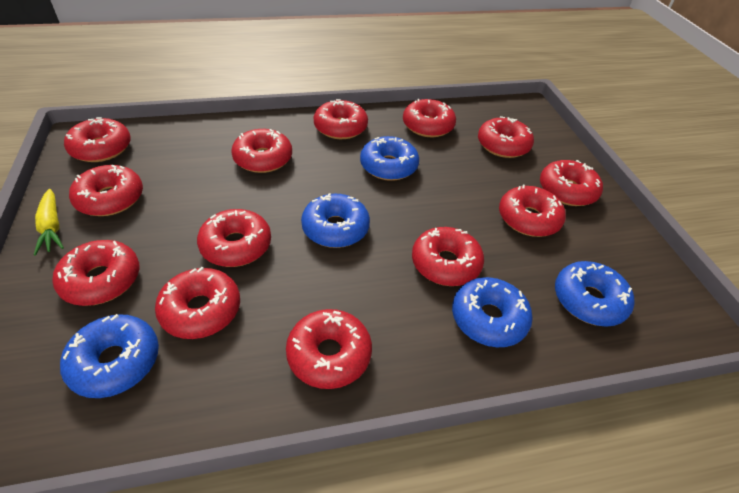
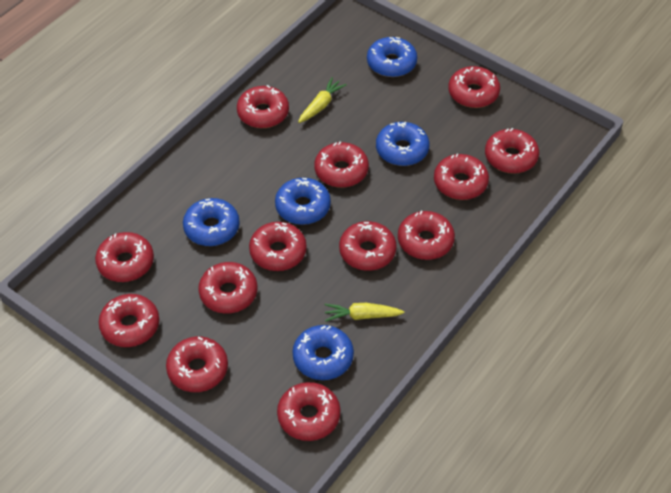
yellow carrot: 1 -> 2

